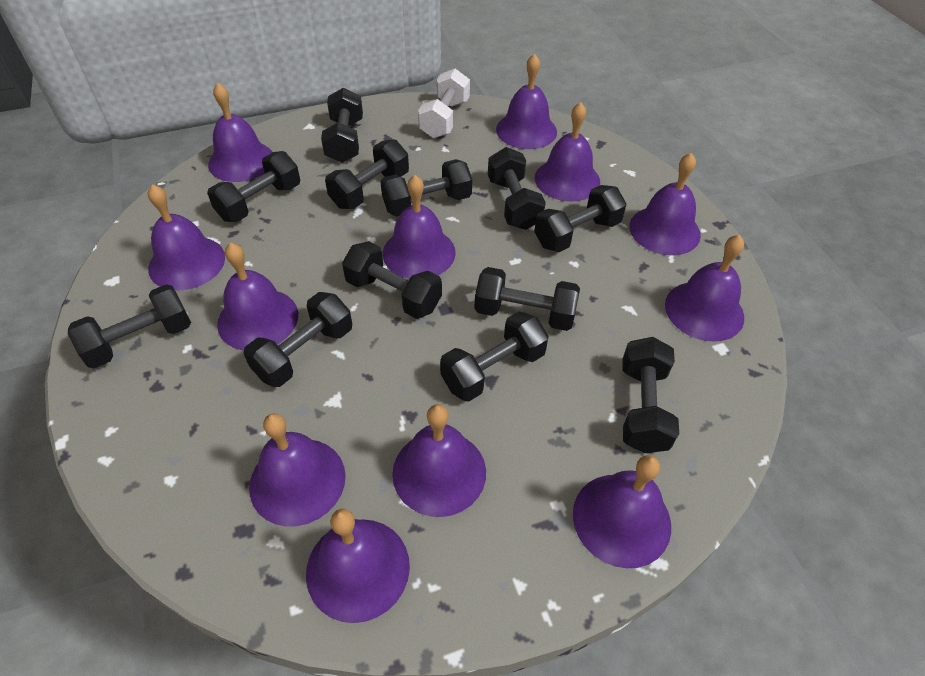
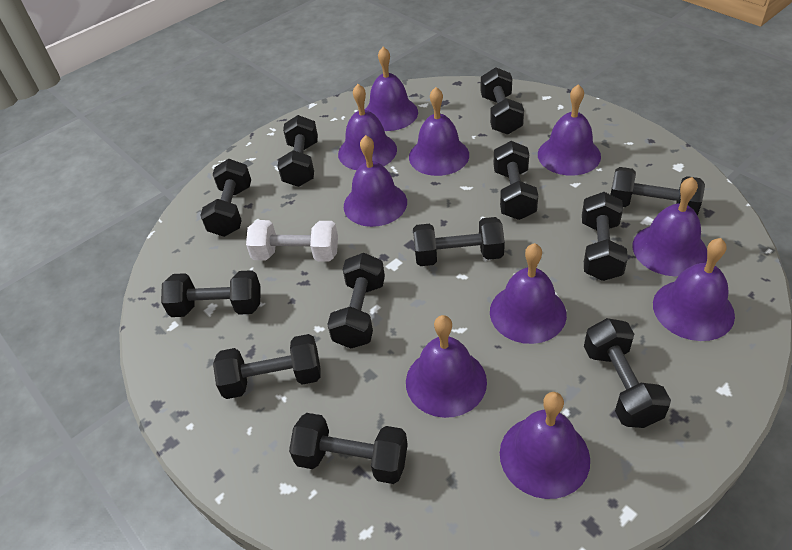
purple bell: 12 -> 10

